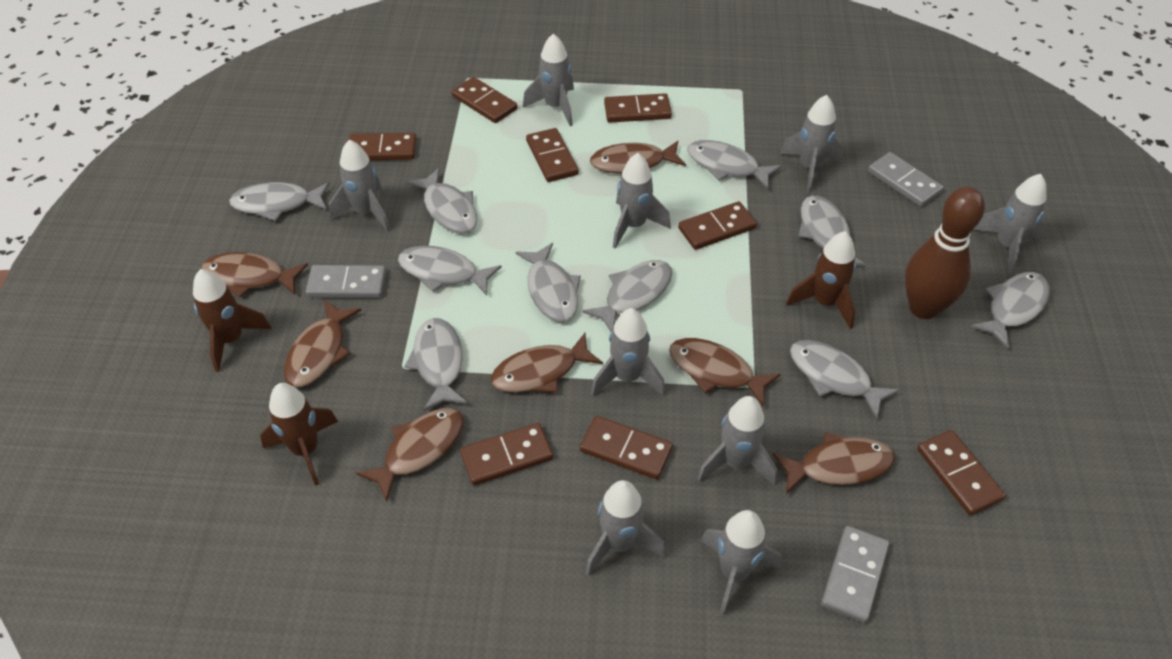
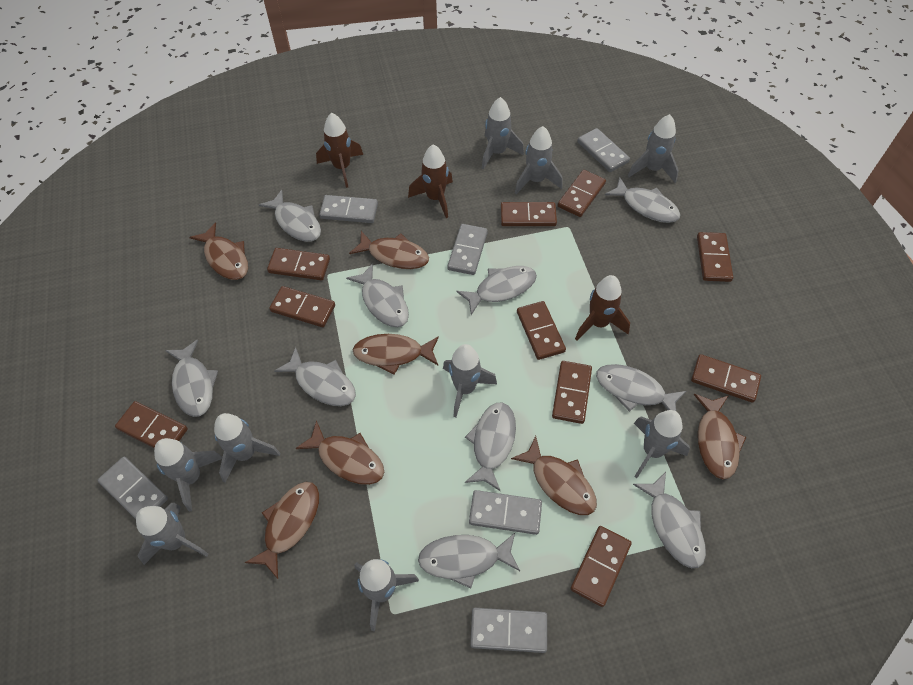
brown bowling pin: 1 -> 0
brown domino: 8 -> 10
grey domino: 3 -> 6

